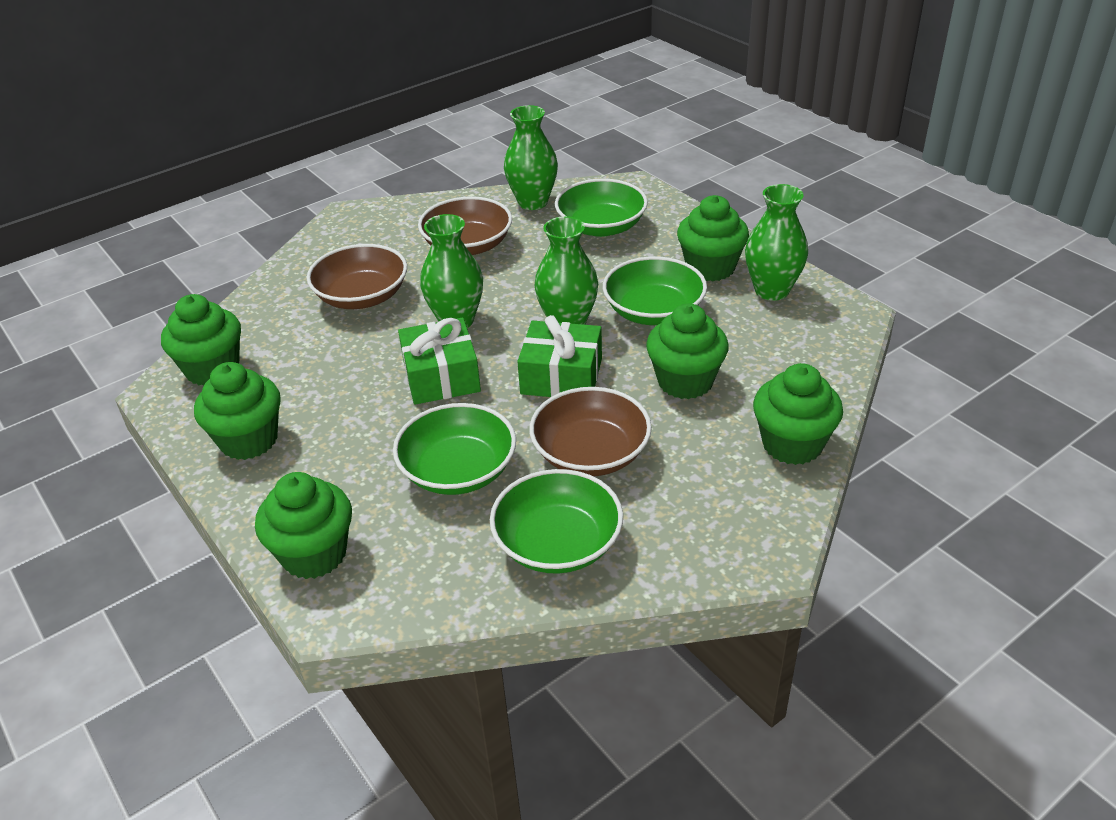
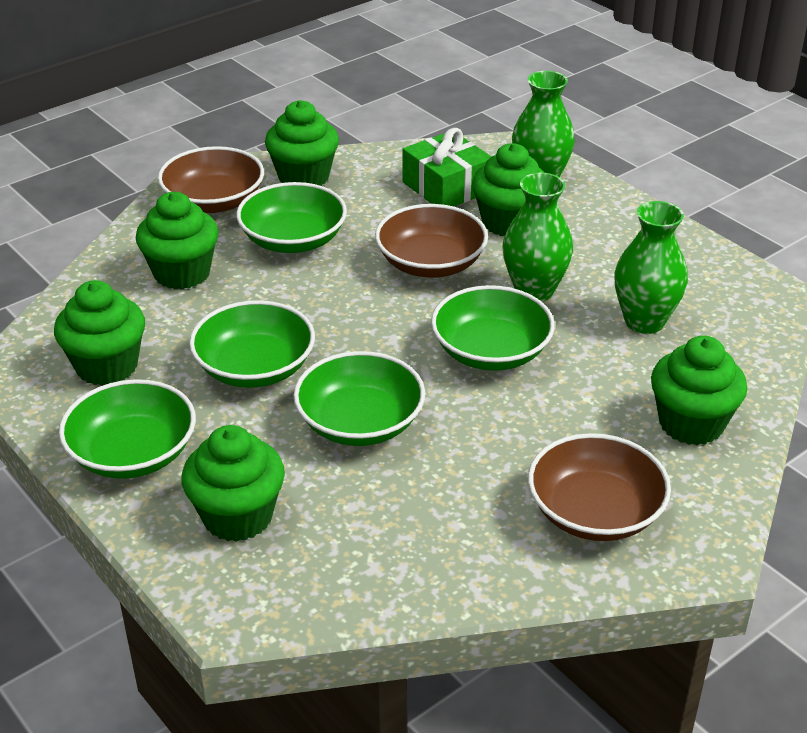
green bowl: 4 -> 5
green gift: 2 -> 1
green vase: 4 -> 3

